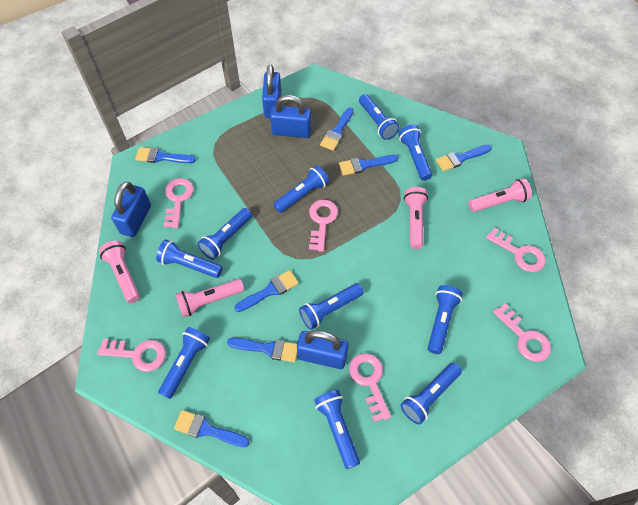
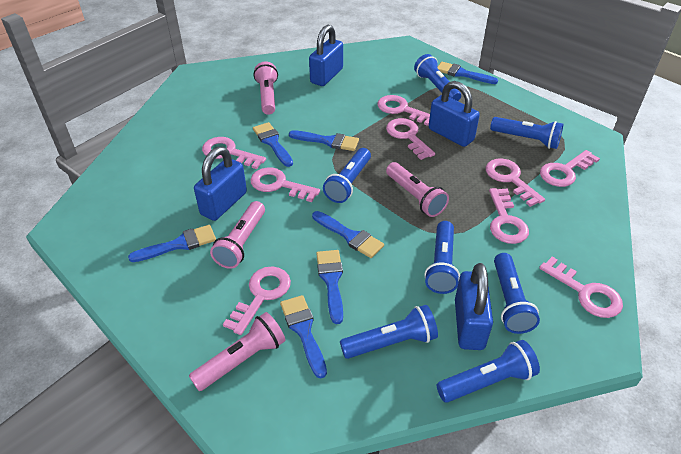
blue flashlight: 10 -> 7
pink key: 6 -> 9

